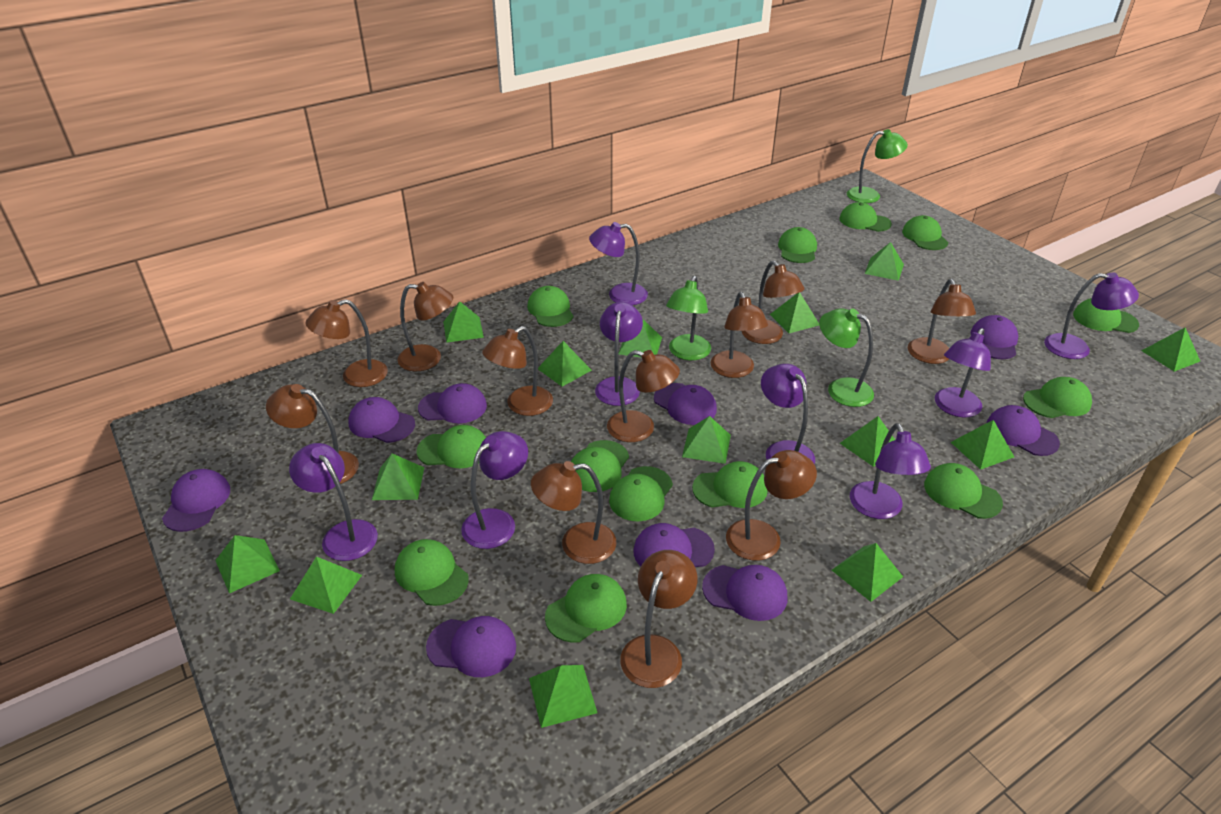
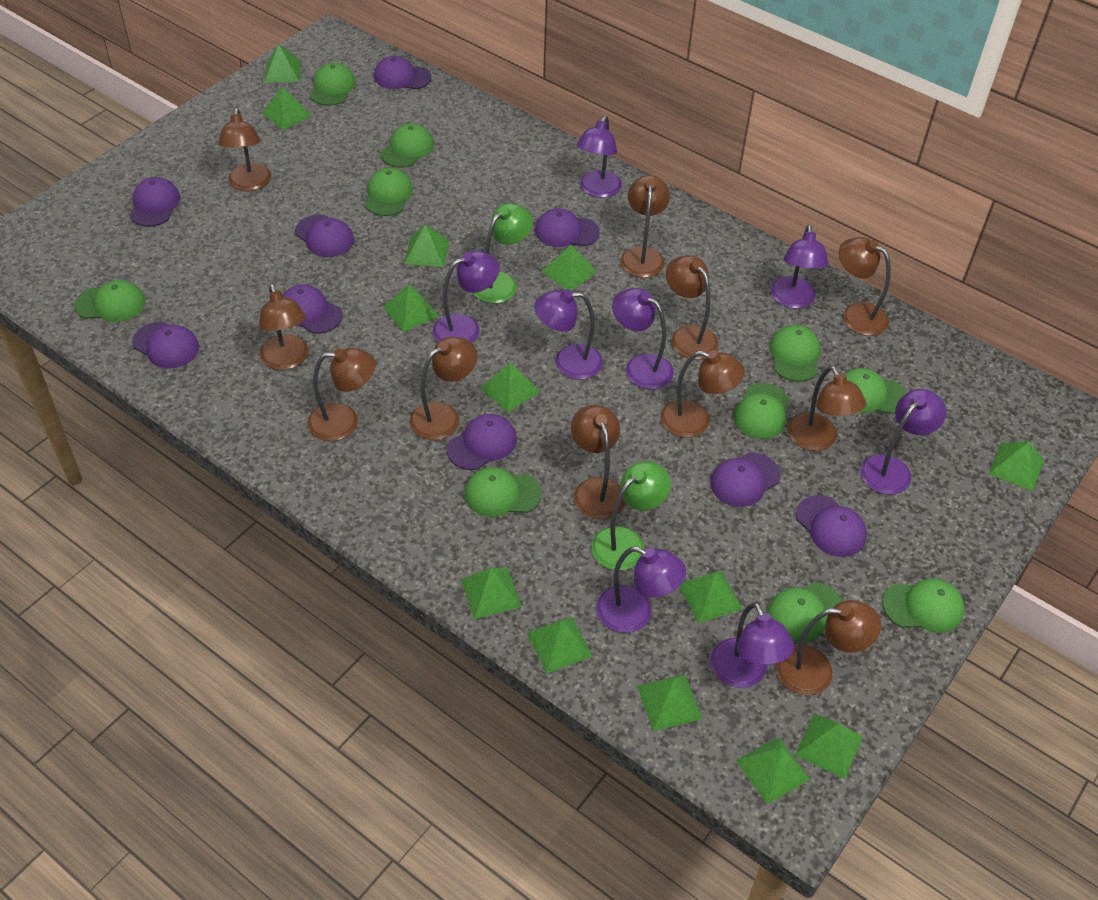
green cap: 13 -> 10
green lamp: 3 -> 2
green pyramid: 14 -> 13

